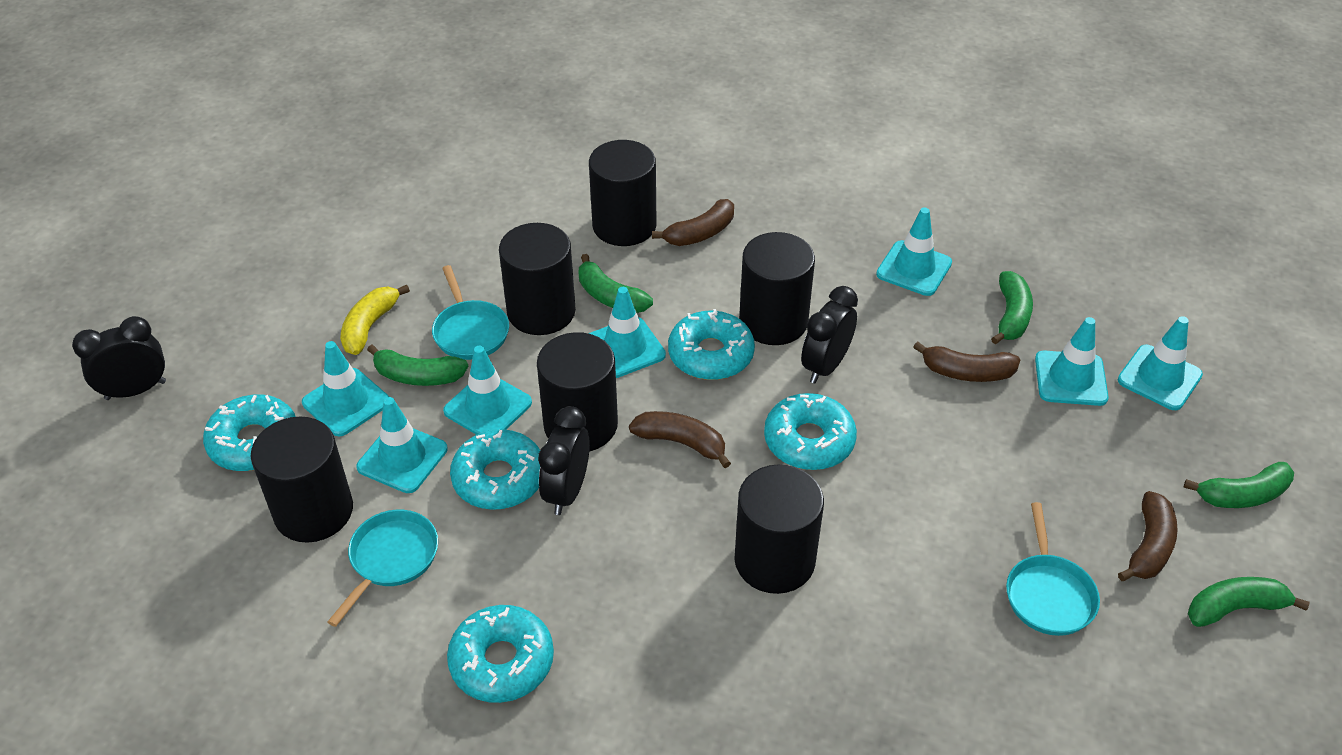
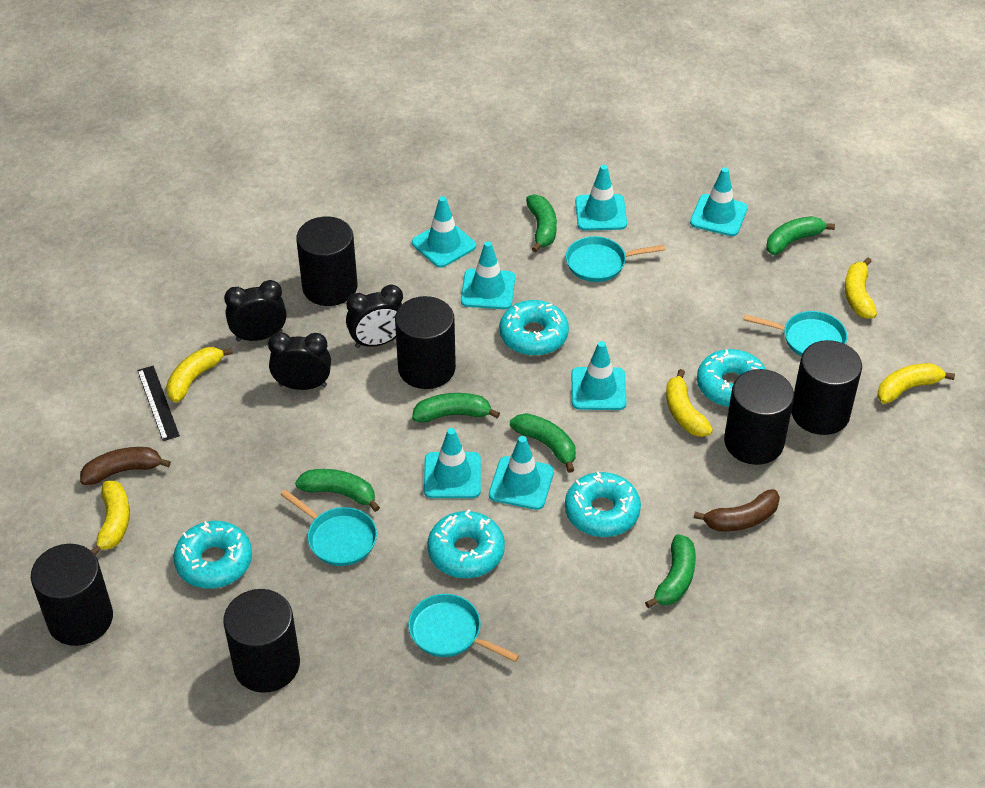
black ruler: 0 -> 1
brown banana: 4 -> 2
green banana: 5 -> 6
turquoise pan: 3 -> 4
yellow banana: 1 -> 5

